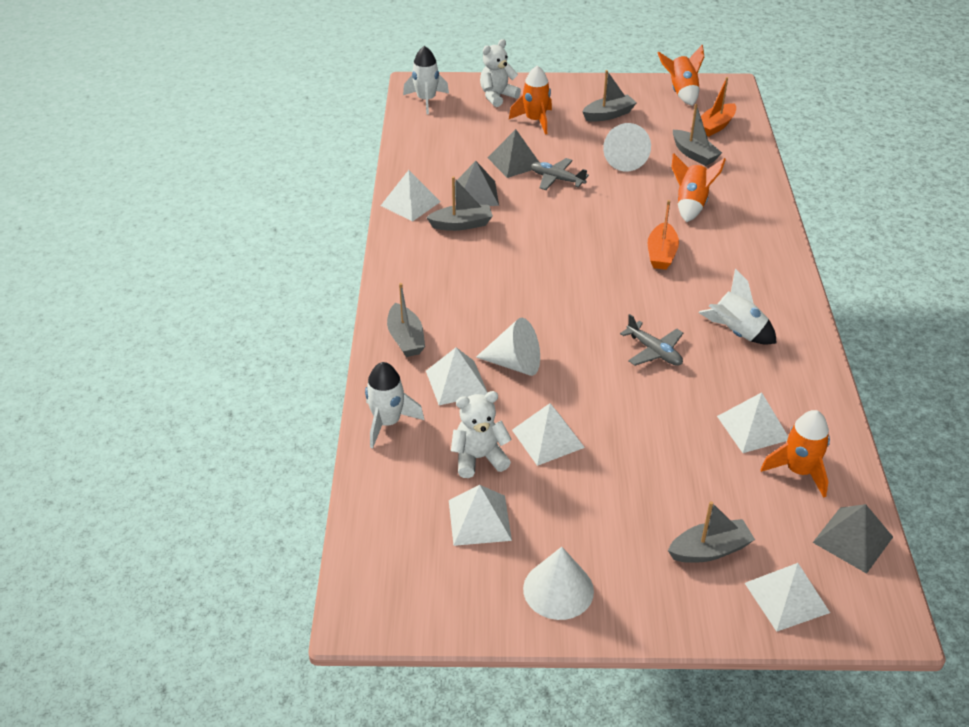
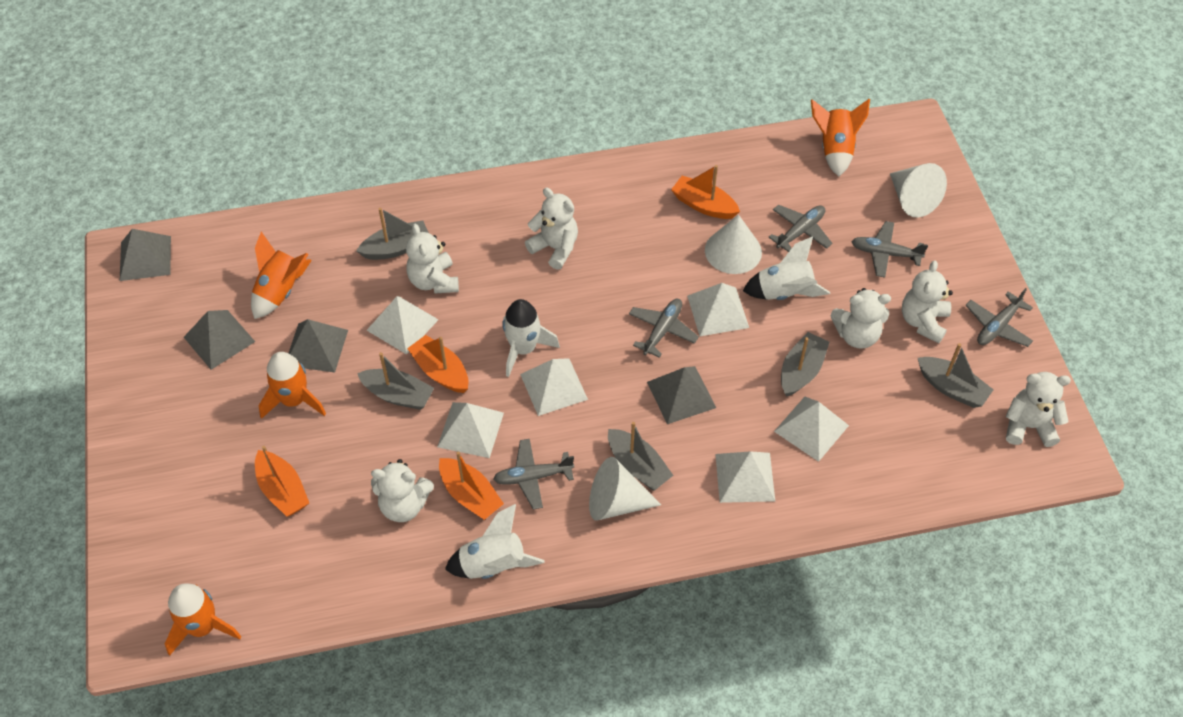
grey plane: 2 -> 5
grey pyramid: 3 -> 4
orange boat: 2 -> 4
white teddy bear: 2 -> 6

